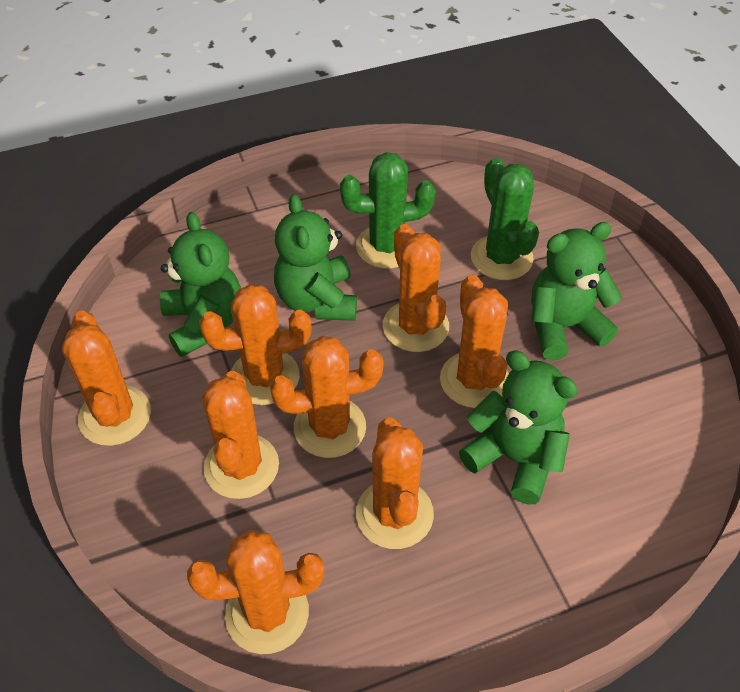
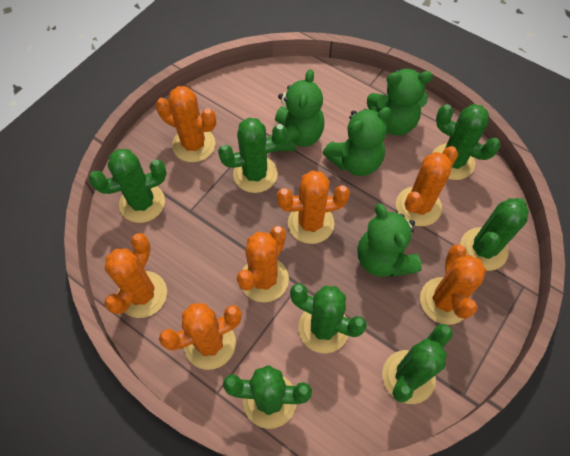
green cactus: 2 -> 7
orange cactus: 8 -> 7

